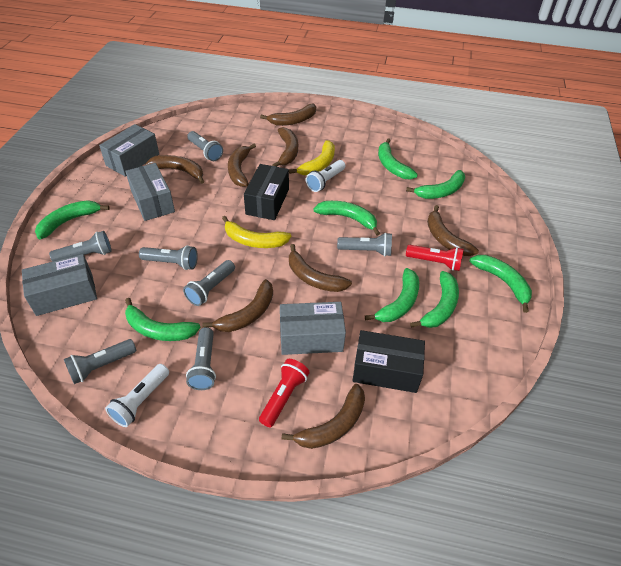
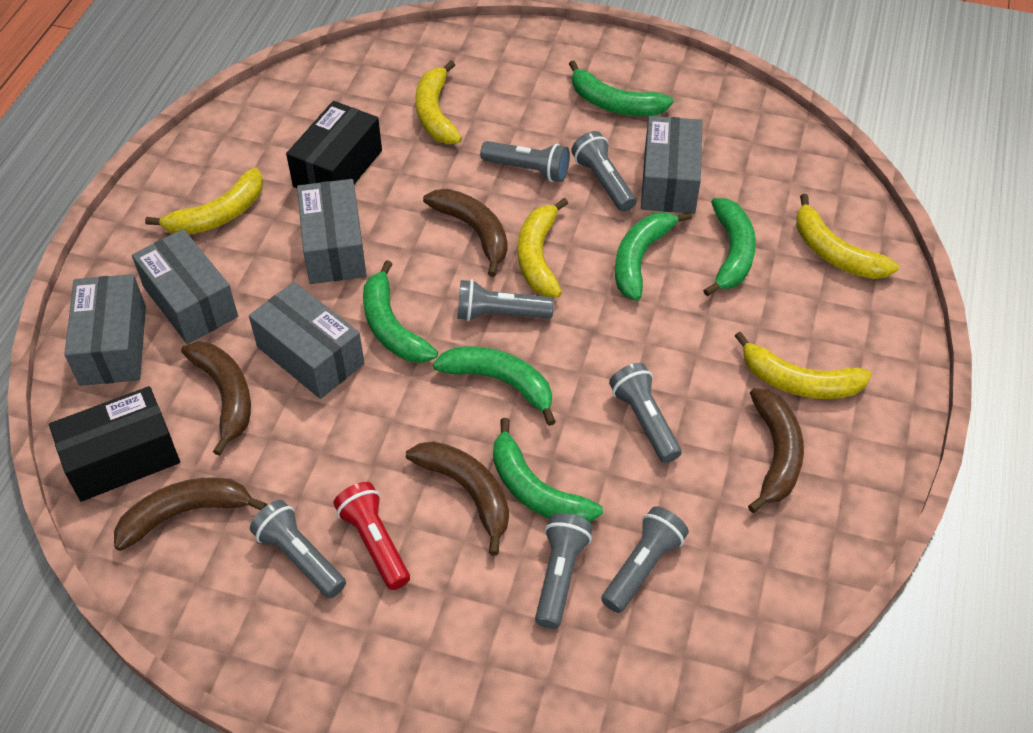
brown banana: 8 -> 5
green banana: 8 -> 6
grey box: 4 -> 5
red flashlight: 2 -> 1
white flashlight: 2 -> 0
yellow banana: 2 -> 5

